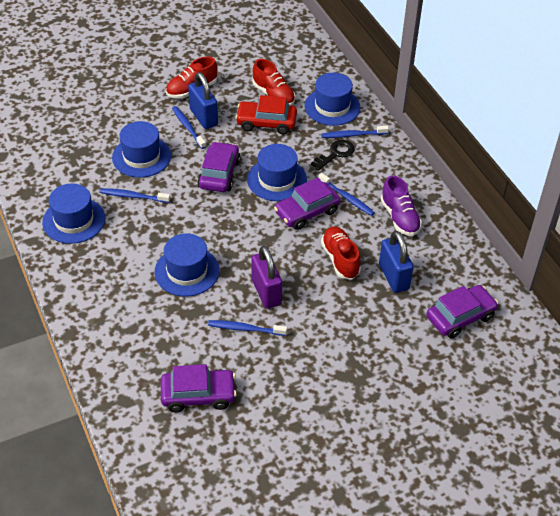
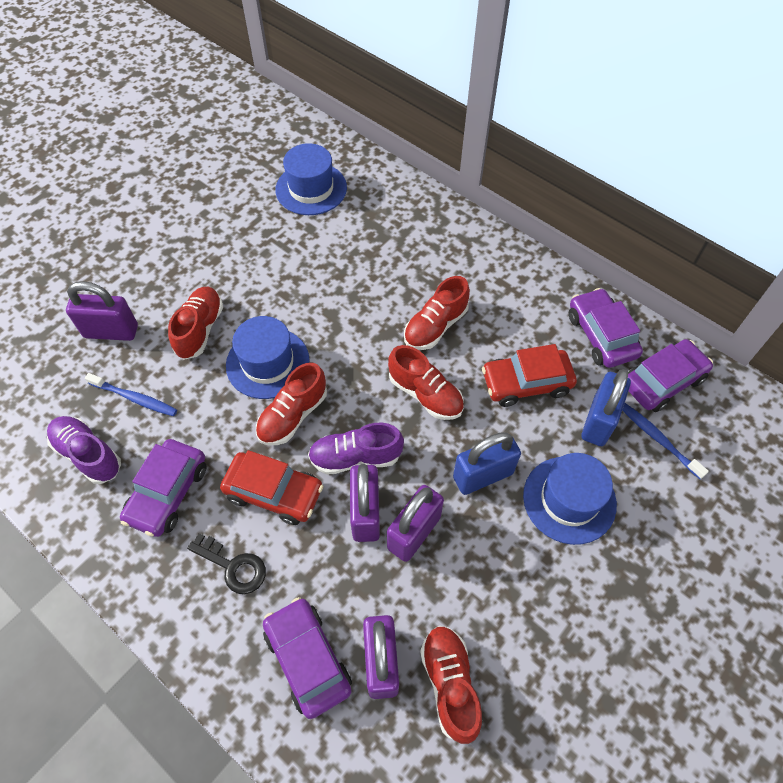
blue hat: 5 -> 3
blue toothbrush: 5 -> 2
purple padlock: 1 -> 4
purple shoe: 1 -> 2
red car: 1 -> 2
red shoe: 3 -> 5

